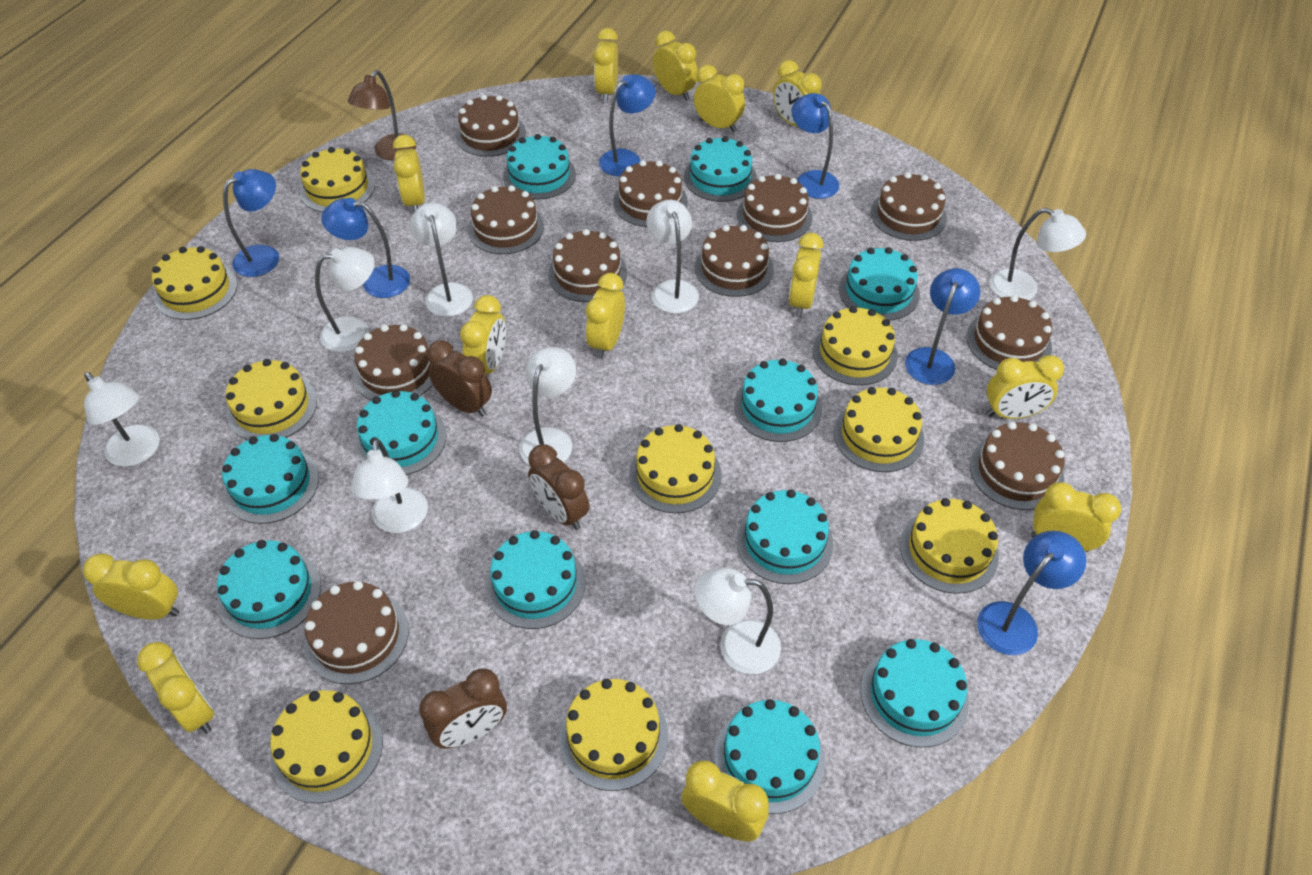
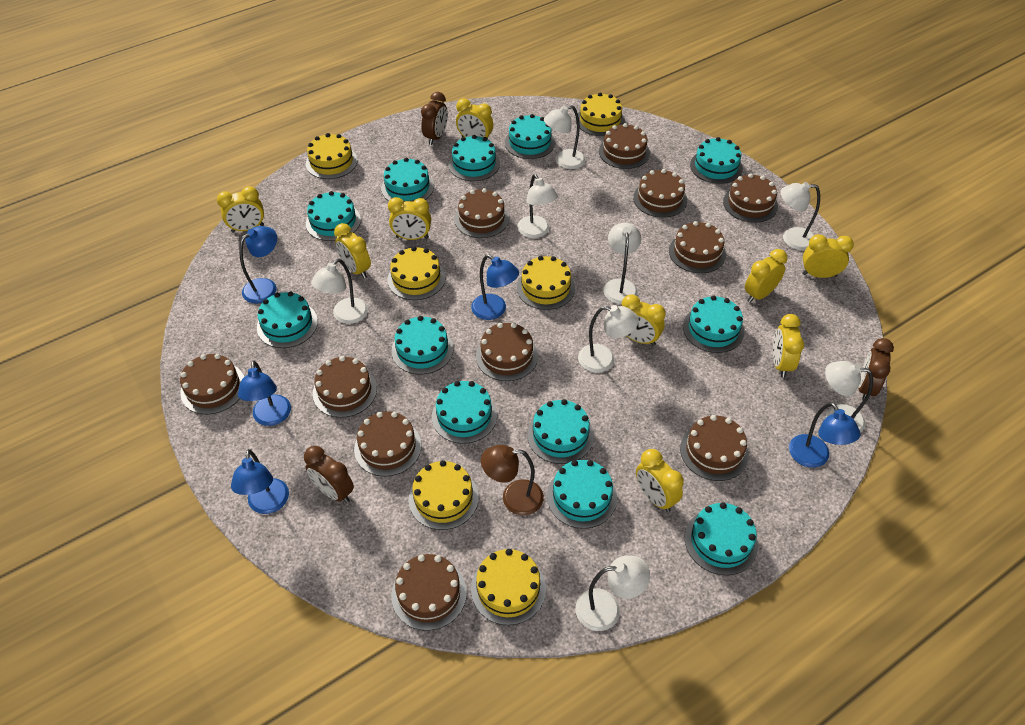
blue lamp: 6 -> 5
turquoise cake: 11 -> 12
yellow cake: 9 -> 6
yellow clock: 13 -> 9

